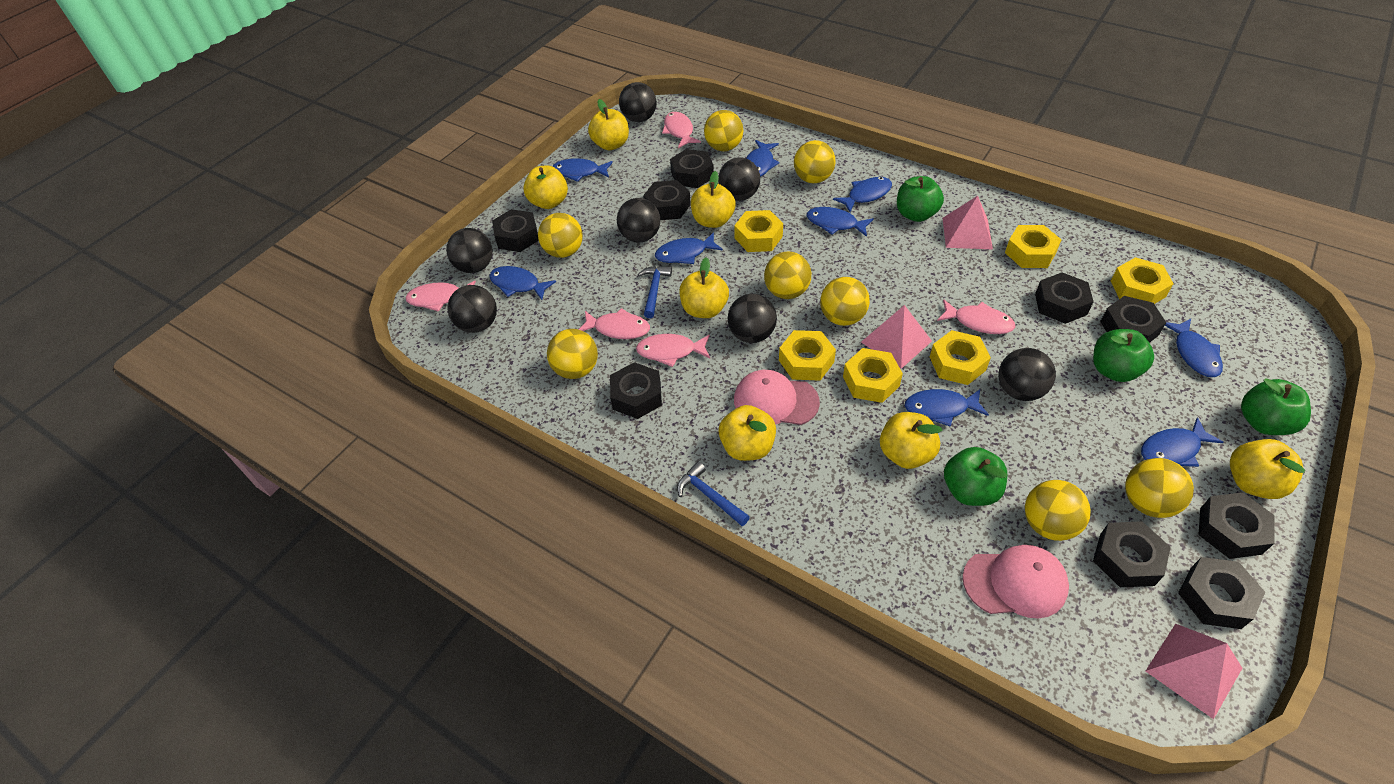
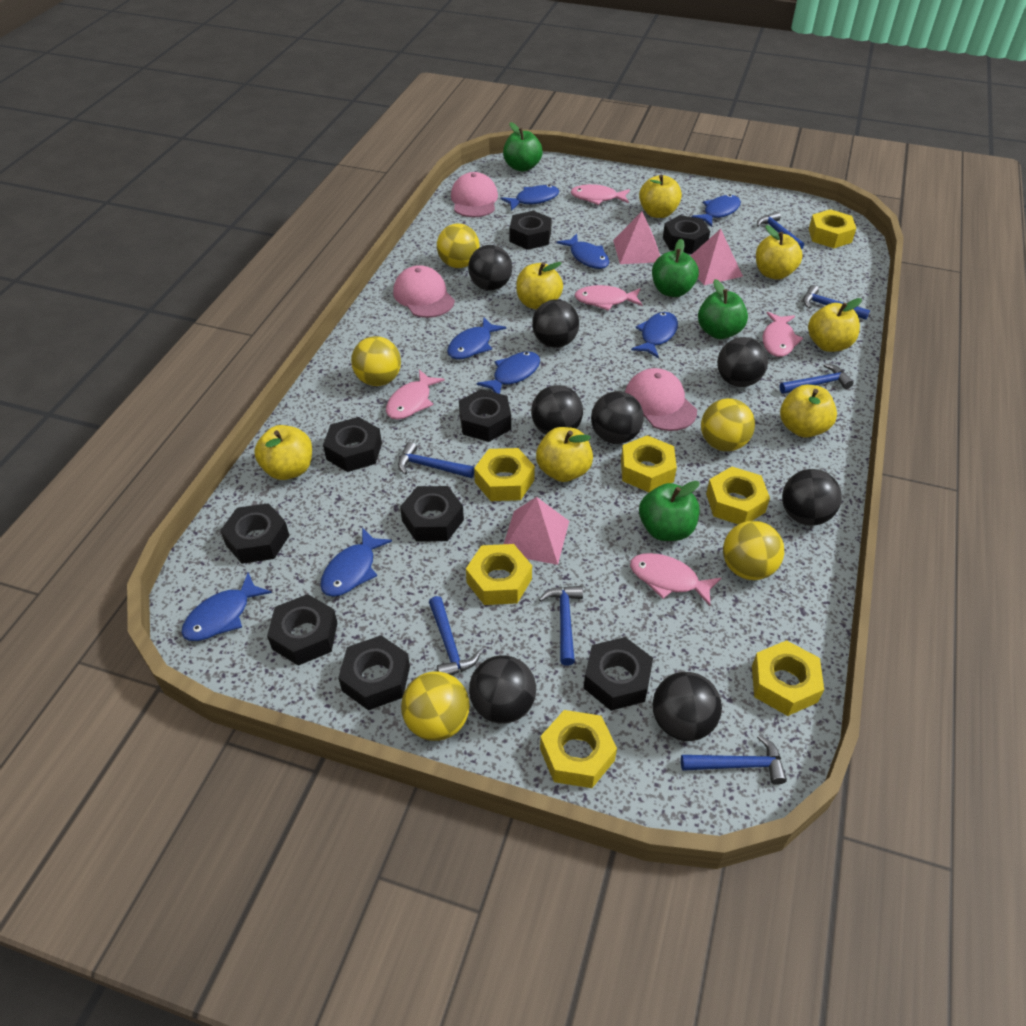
black ball: 7 -> 8
blue fish: 9 -> 8
blue hammer: 2 -> 7
pink cap: 2 -> 3
yellow ball: 8 -> 5
yellow nut: 6 -> 7

